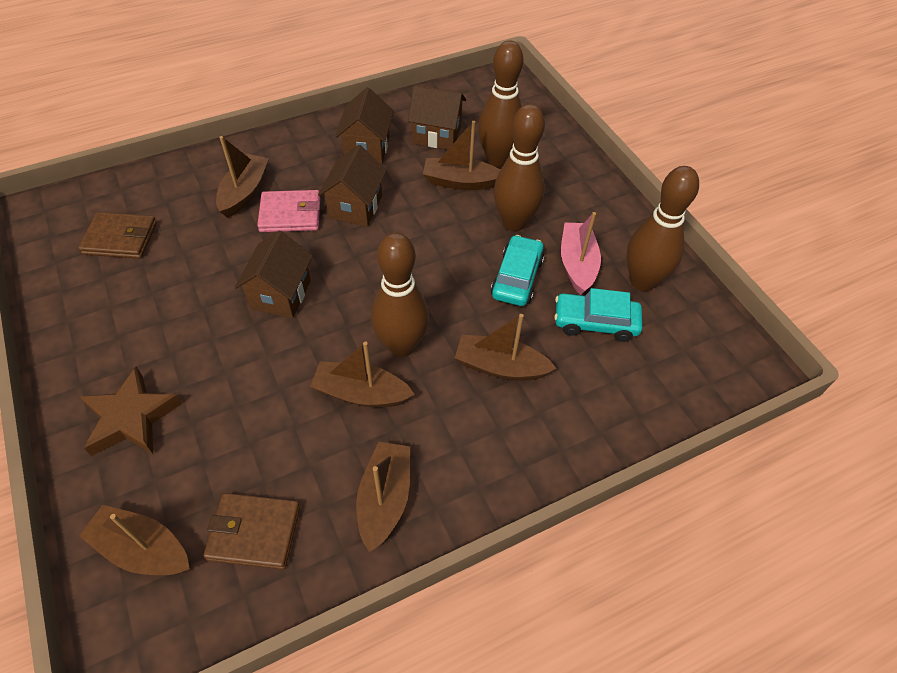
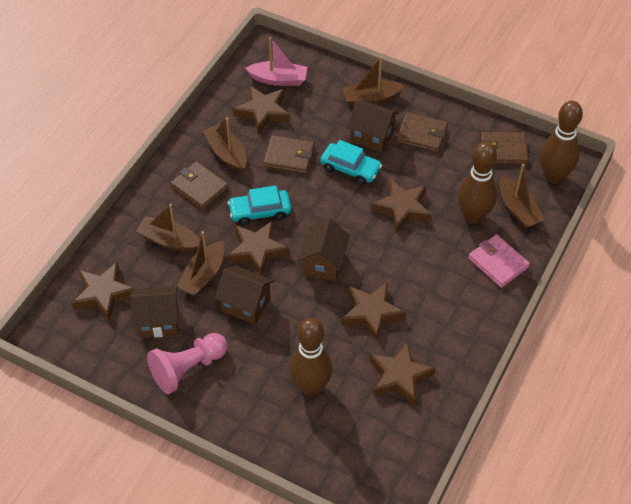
brown boat: 6 -> 5
brown bowling pin: 4 -> 3
brown star: 1 -> 6
brown wallet: 2 -> 4
pink pawn: 0 -> 1

